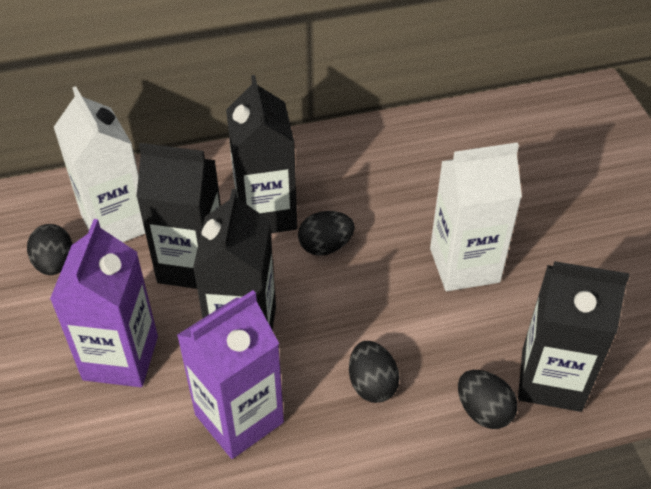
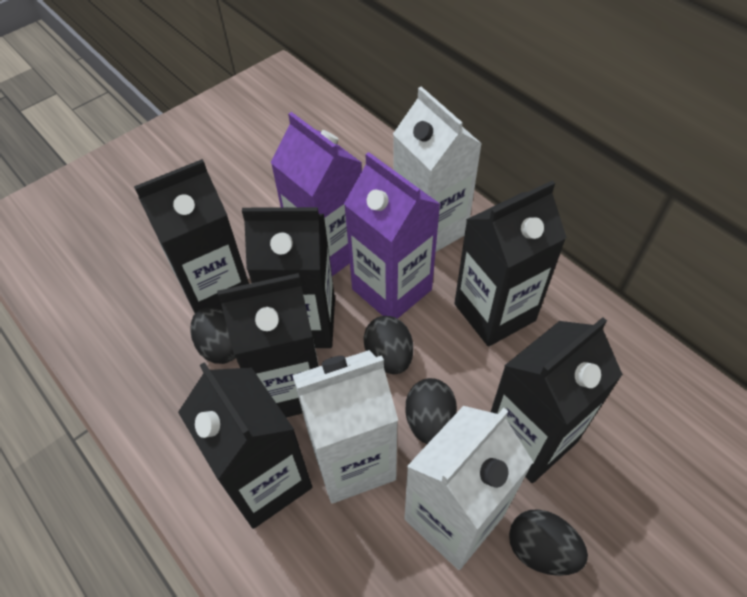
black carton: 4 -> 6
white carton: 2 -> 3

